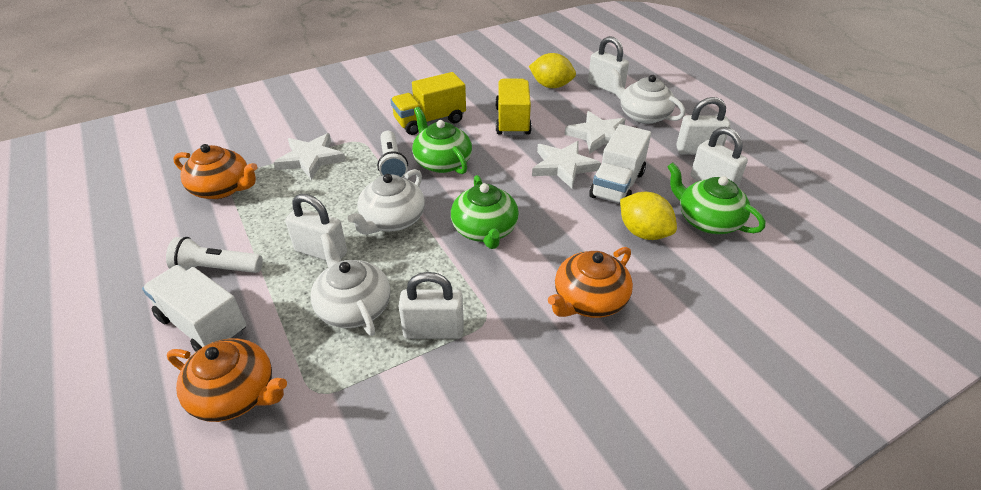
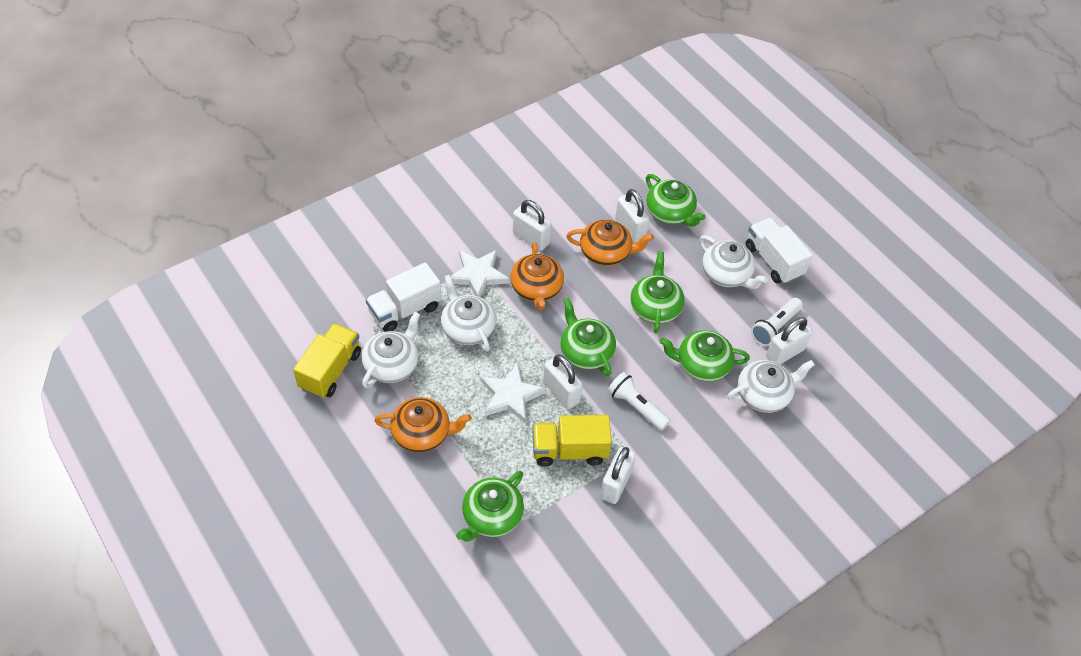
green teapot: 3 -> 5
white star: 3 -> 2
white teapot: 3 -> 4
yellow lemon: 2 -> 0

